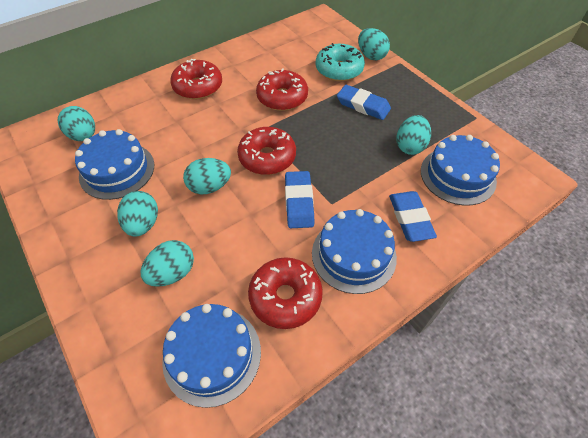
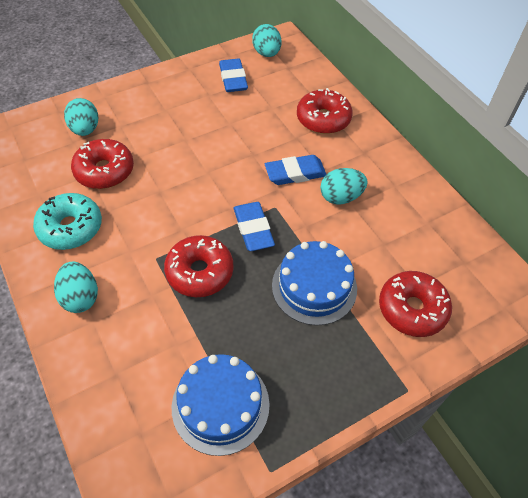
blue cake: 4 -> 2
turquoise egg: 6 -> 4

